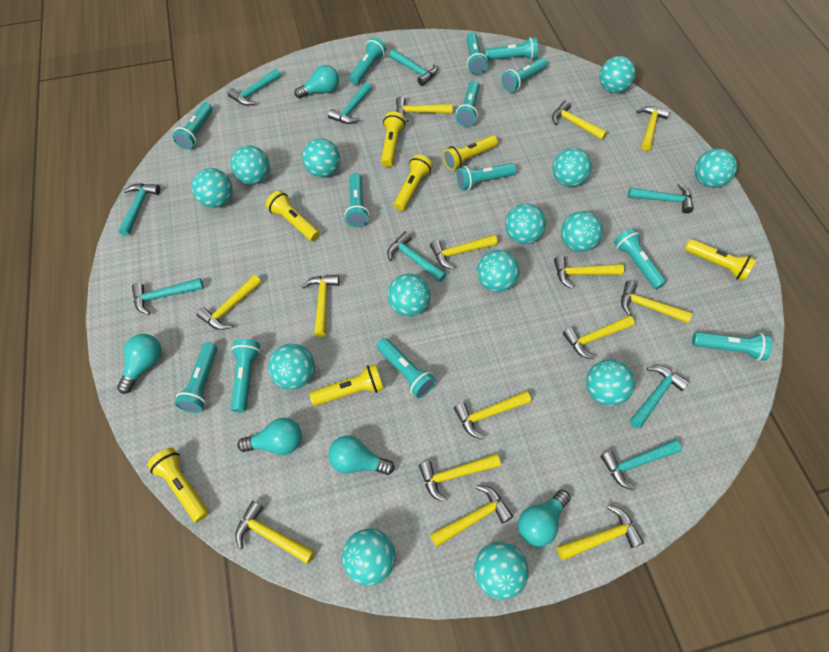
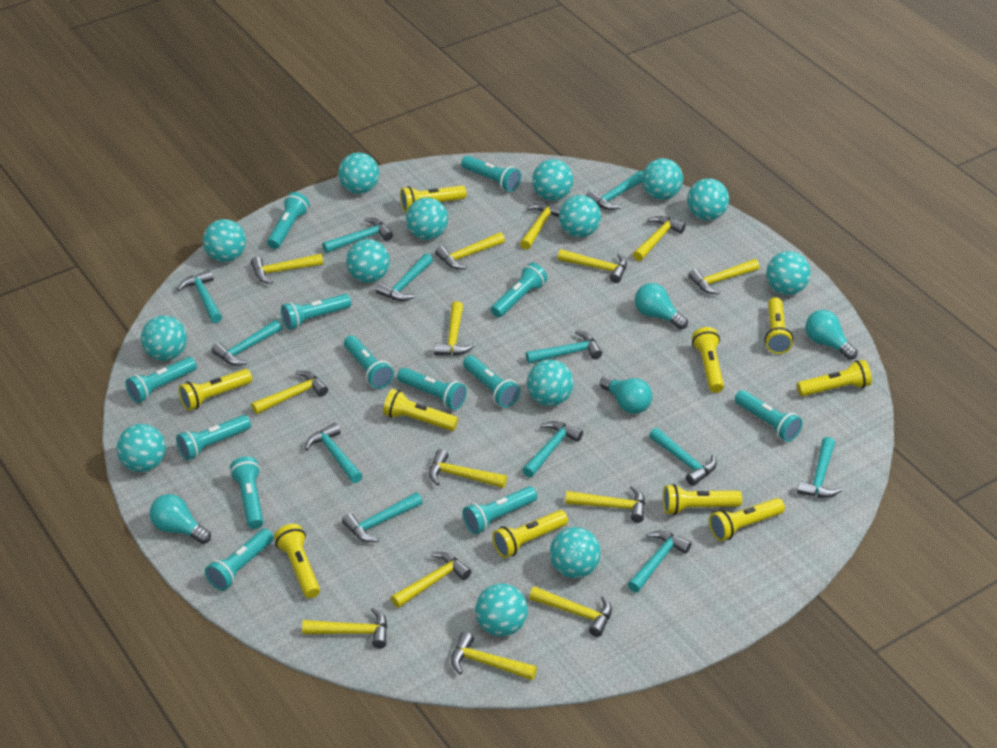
turquoise hammer: 9 -> 12
turquoise light bulb: 5 -> 4
yellow flashlight: 7 -> 10

